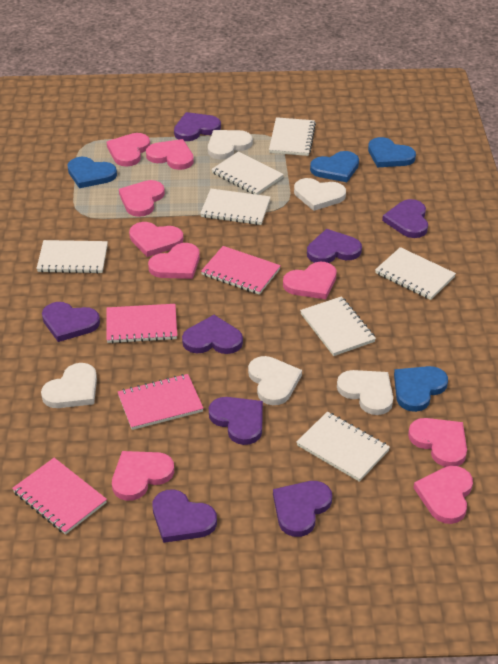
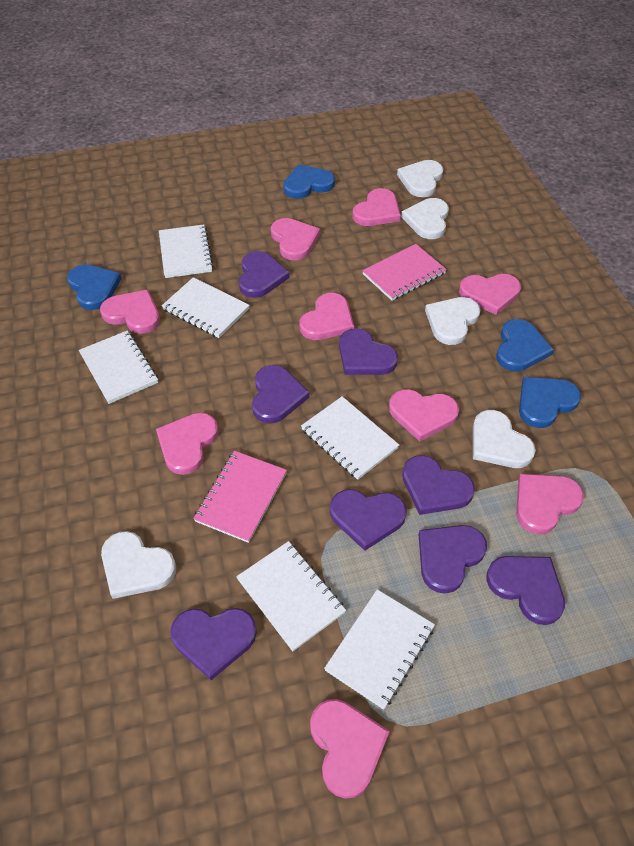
pink notebook: 4 -> 2
white notebook: 7 -> 6

